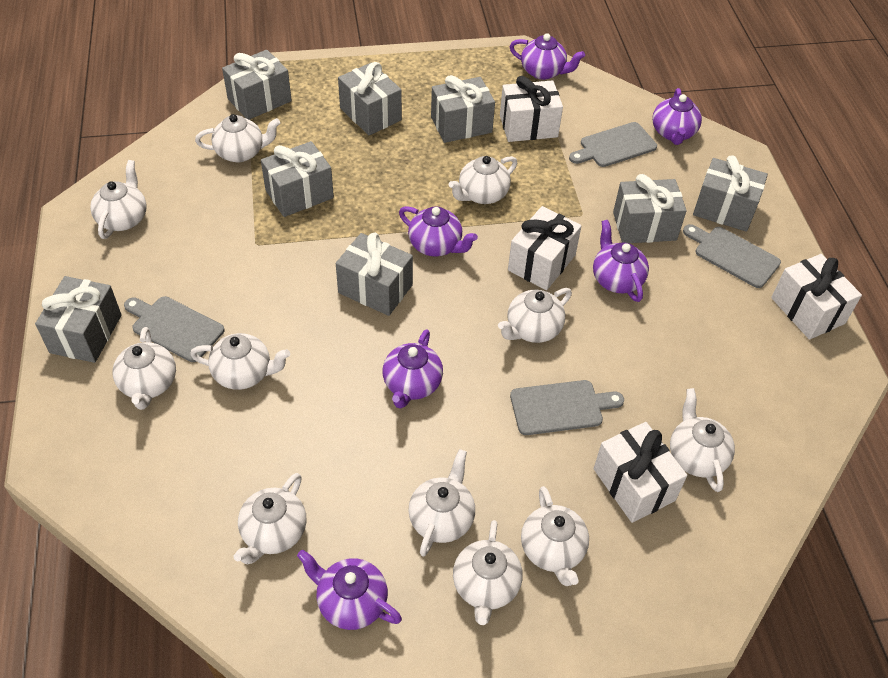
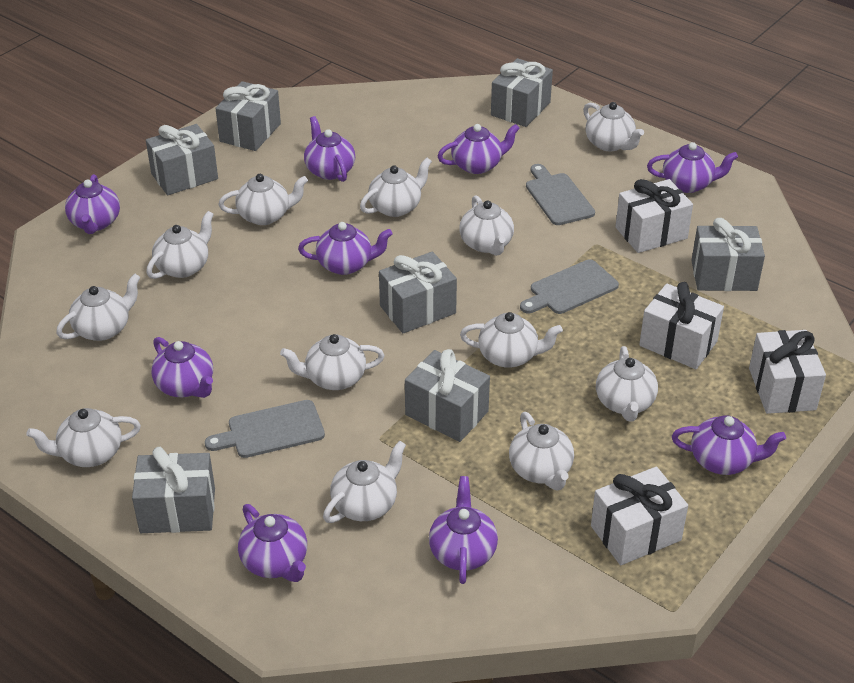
grey cutting board: 4 -> 3
grey gift: 8 -> 7
purple teapot: 6 -> 9
white teapot: 11 -> 12

